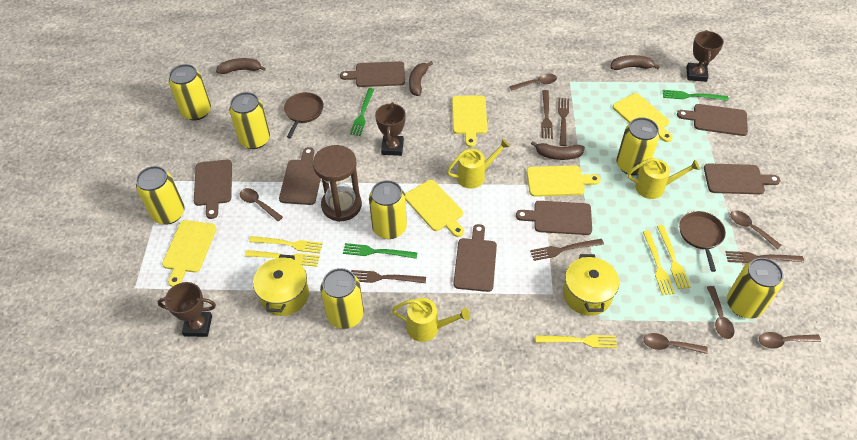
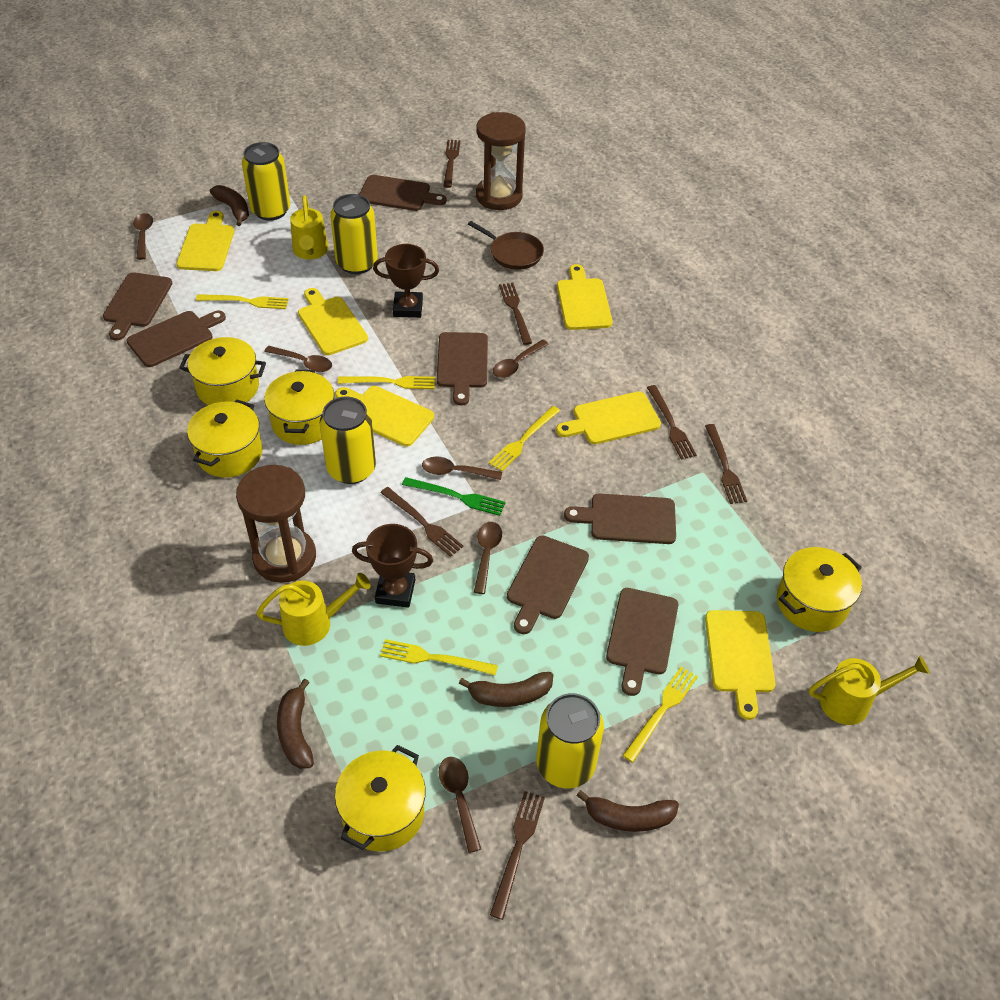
brown fork: 5 -> 6
brown hourglass: 1 -> 2
brown pan: 2 -> 1
brown trophy: 3 -> 2
green fork: 3 -> 1
yellow can: 7 -> 4
yellow cutting board: 5 -> 6
yellow pot: 2 -> 5

